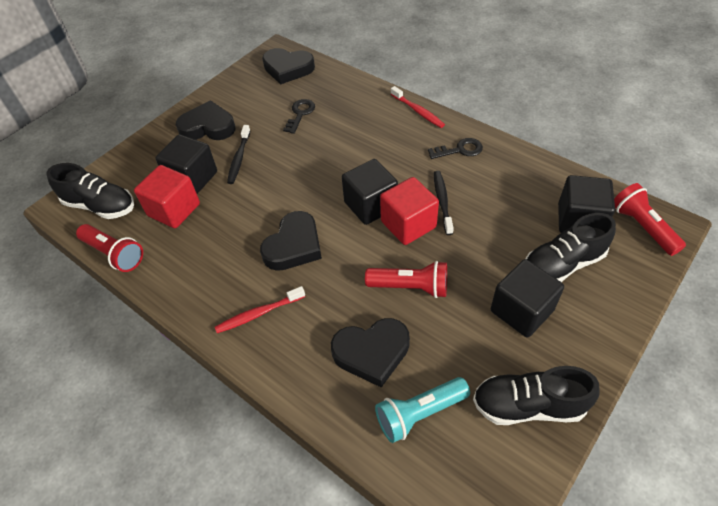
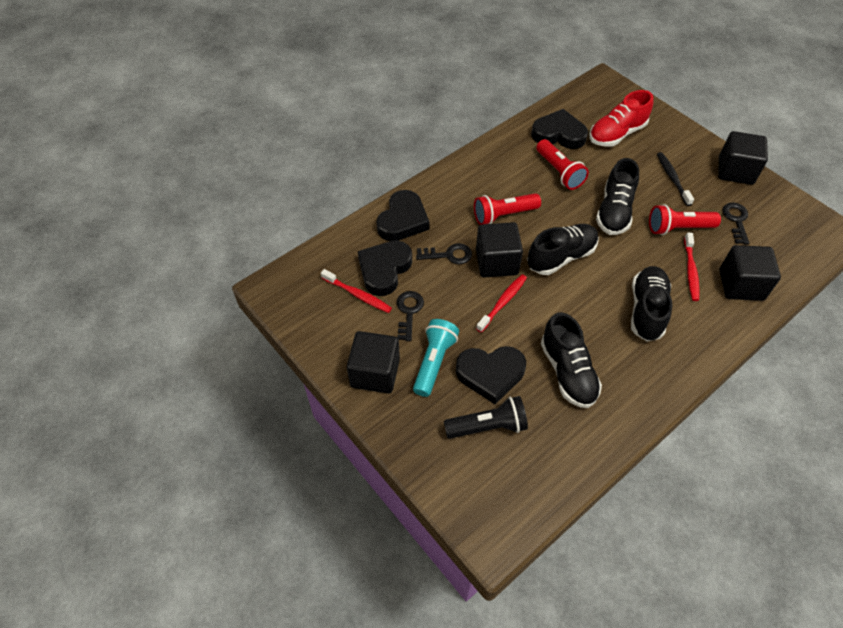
black flashlight: 0 -> 1
black key: 2 -> 3
black shoe: 3 -> 4
black toothbrush: 2 -> 1
red cube: 2 -> 0
red shoe: 0 -> 1
red toothbrush: 2 -> 3

